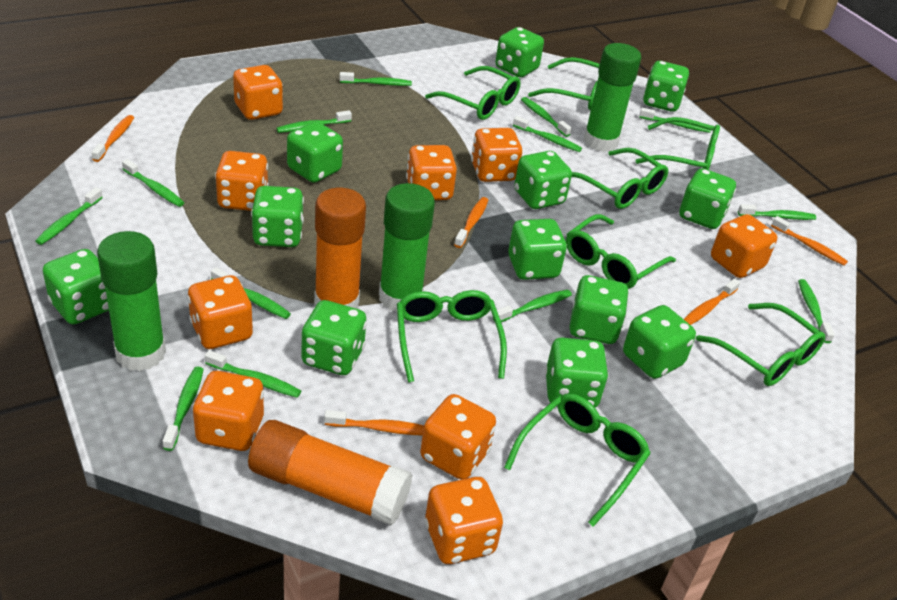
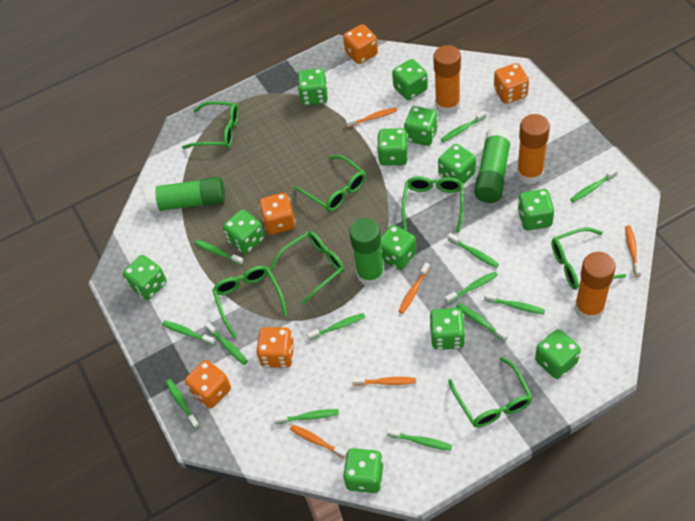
green glasses: 8 -> 7
orange dice: 9 -> 5
orange glue stick: 2 -> 3

